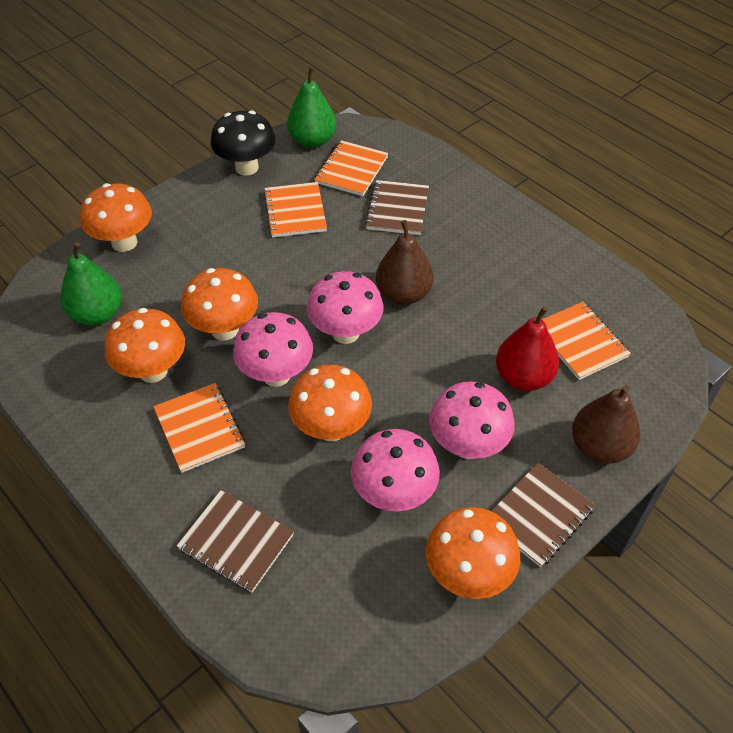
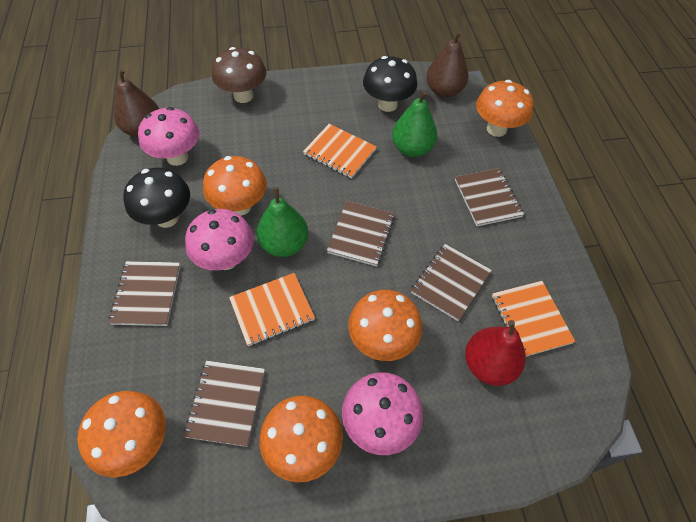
black mushroom: 1 -> 2
brown mushroom: 0 -> 1
brown notebook: 3 -> 5
orange notebook: 4 -> 3
pink mushroom: 4 -> 3

